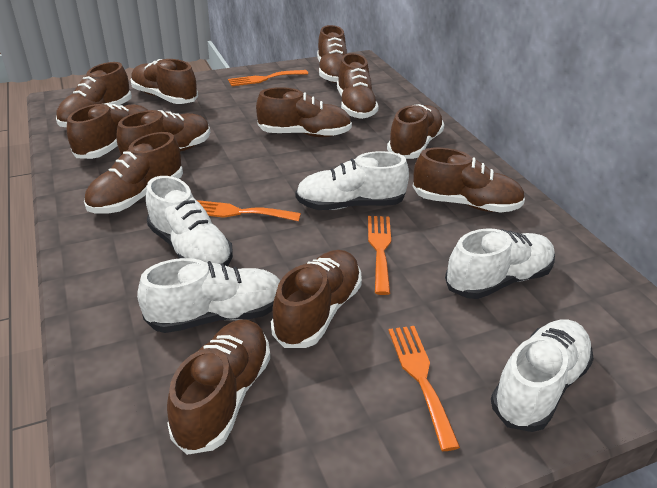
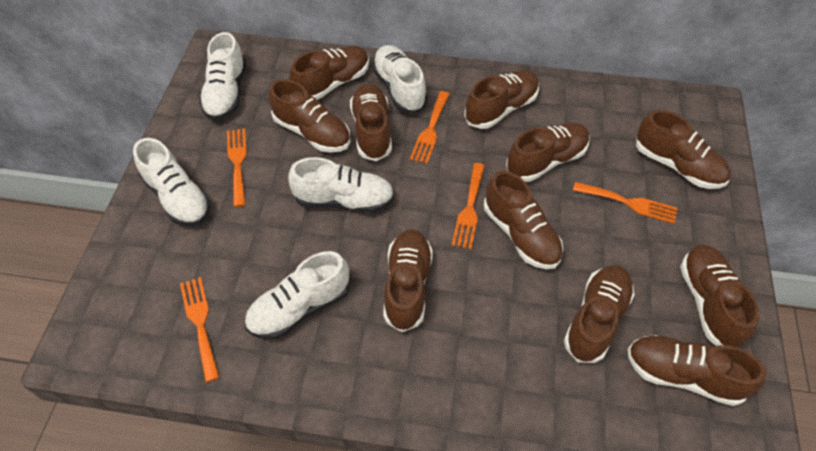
brown shoe: 12 -> 11
orange fork: 4 -> 5

